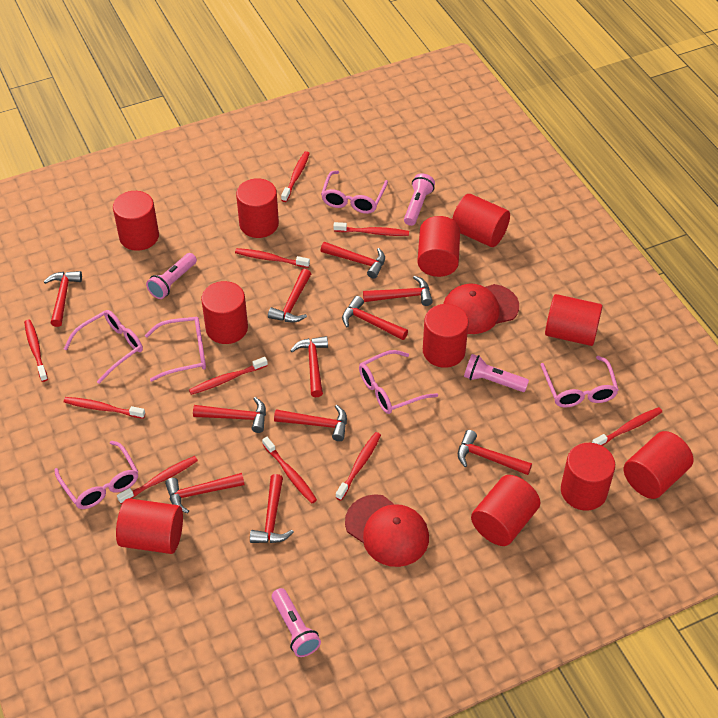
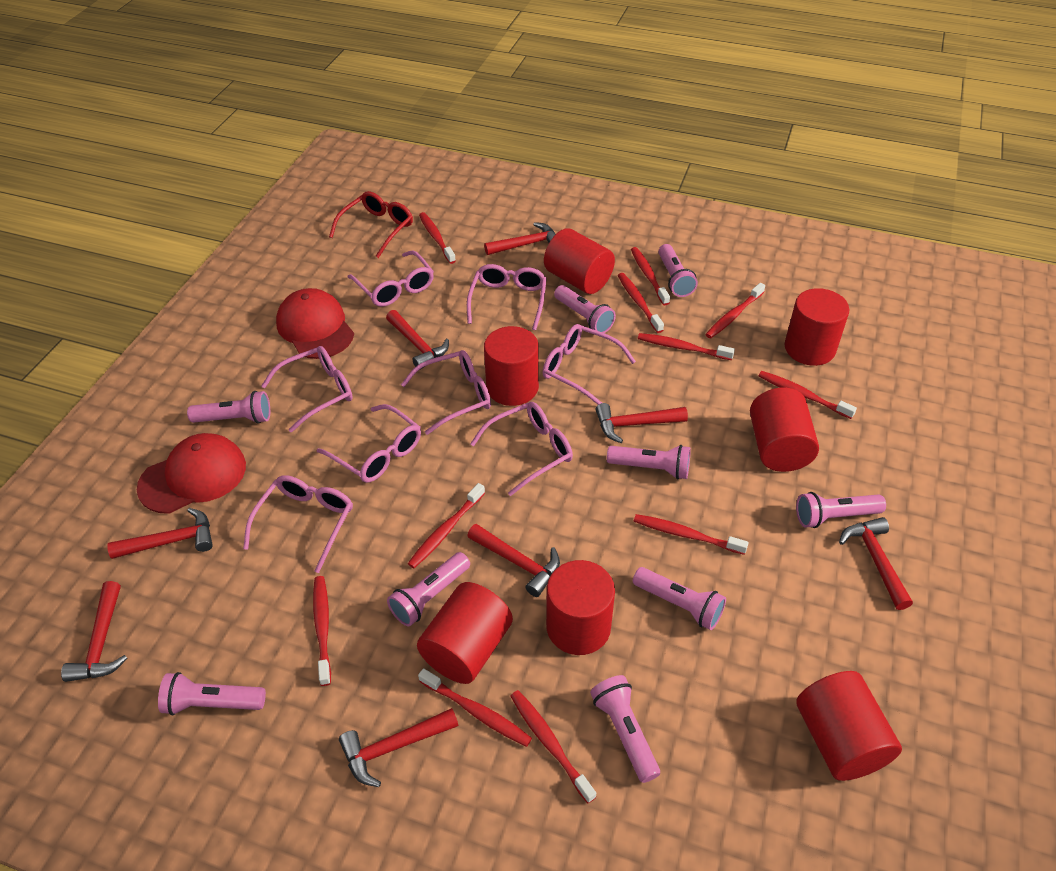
pink flashlight: 4 -> 9
pink glasses: 6 -> 8
red cylinder: 11 -> 7
red glasses: 0 -> 1
red hammer: 11 -> 8
red toothbrush: 10 -> 11

